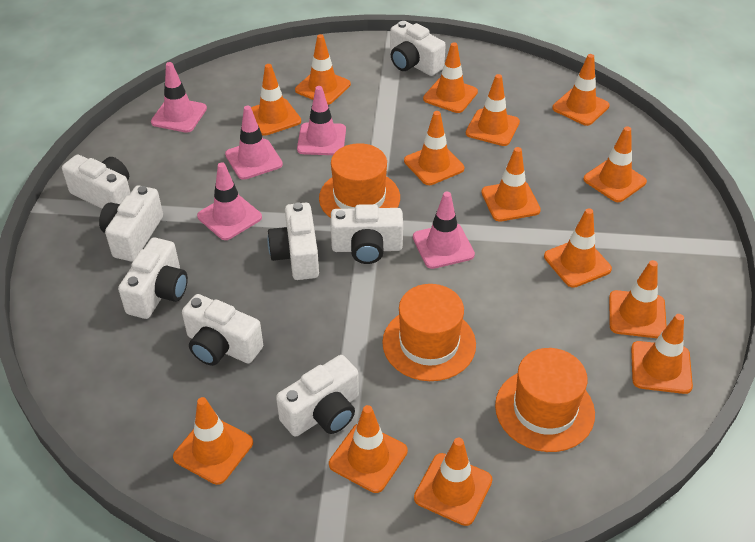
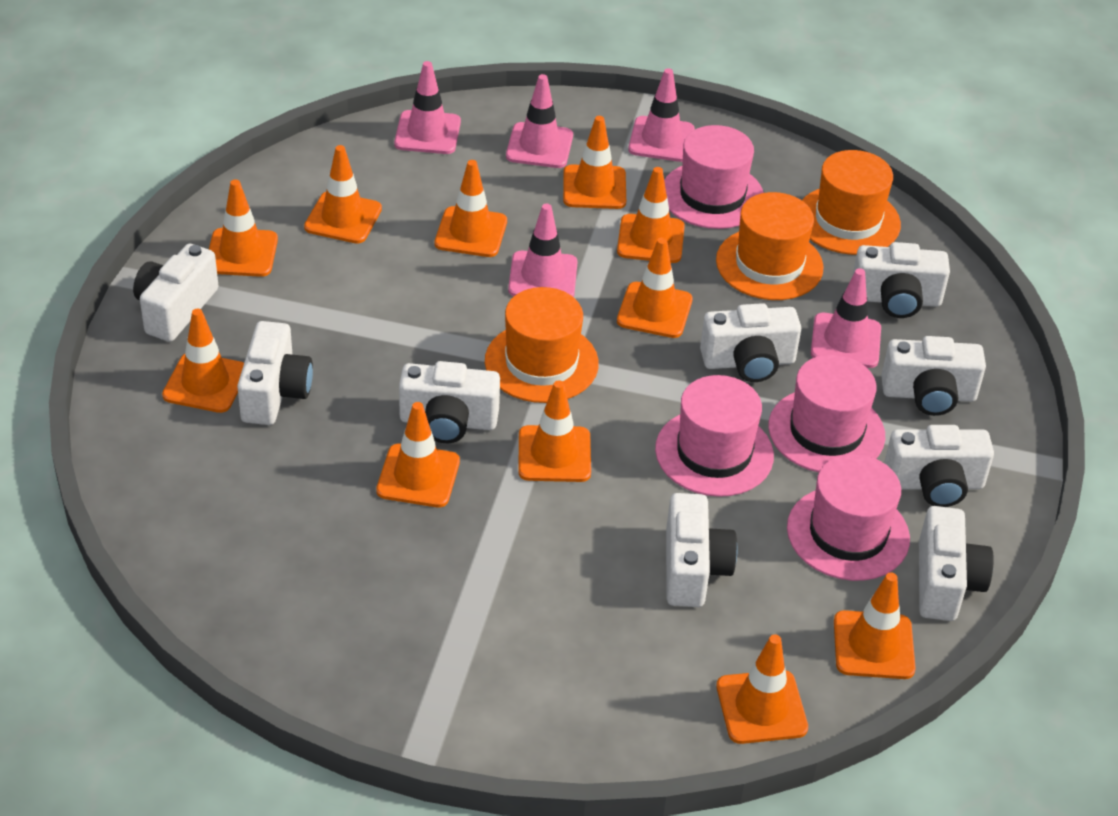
orange traffic cone: 14 -> 11
pink hat: 0 -> 4
white camera: 8 -> 9

